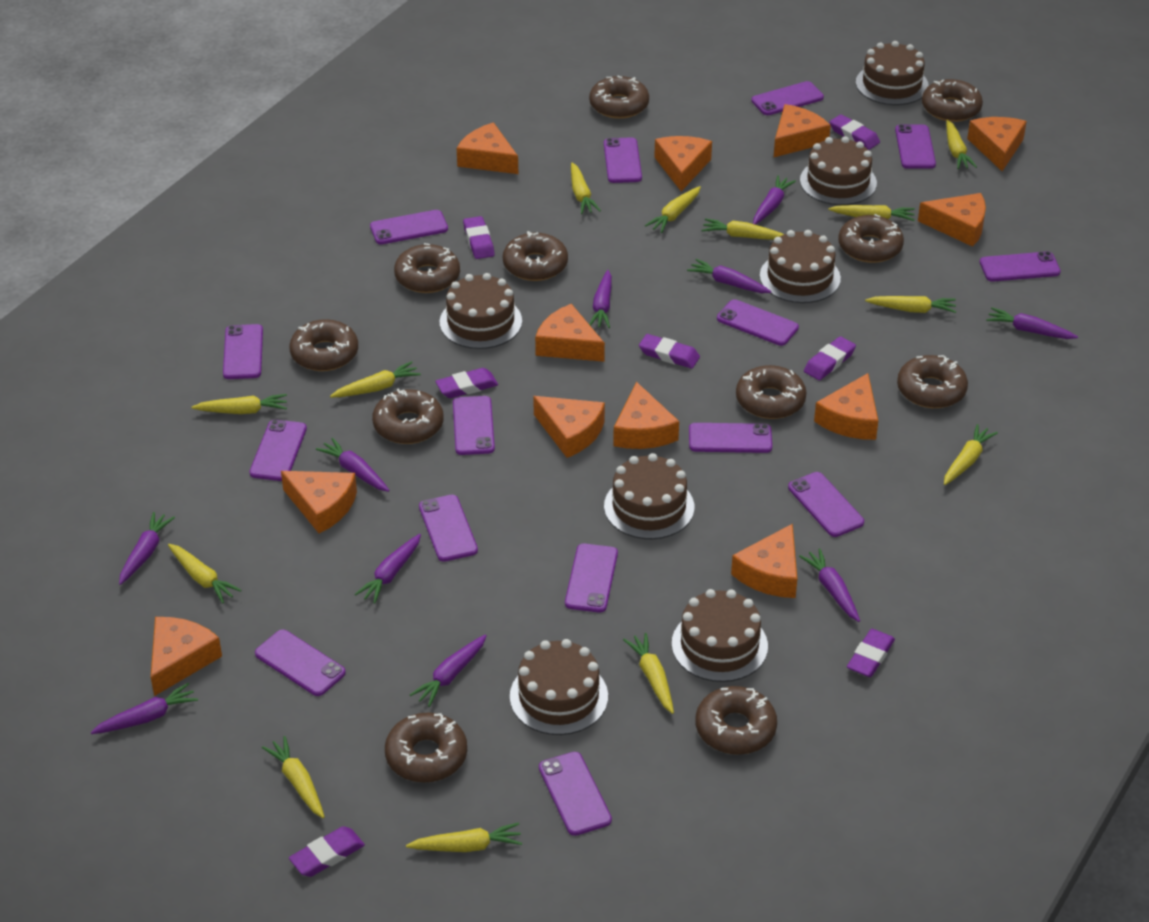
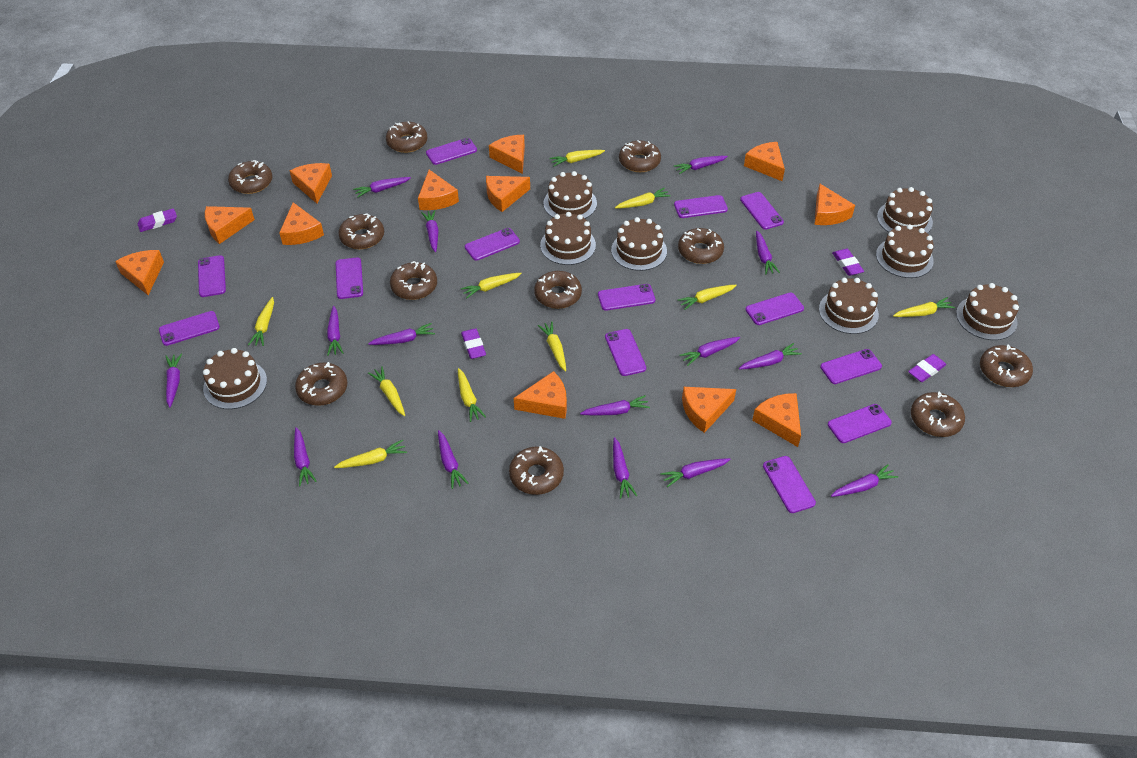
brown cake: 7 -> 8
purple carrot: 10 -> 15
purple eraser: 7 -> 4
purple phone: 15 -> 13
yellow carrot: 13 -> 10

